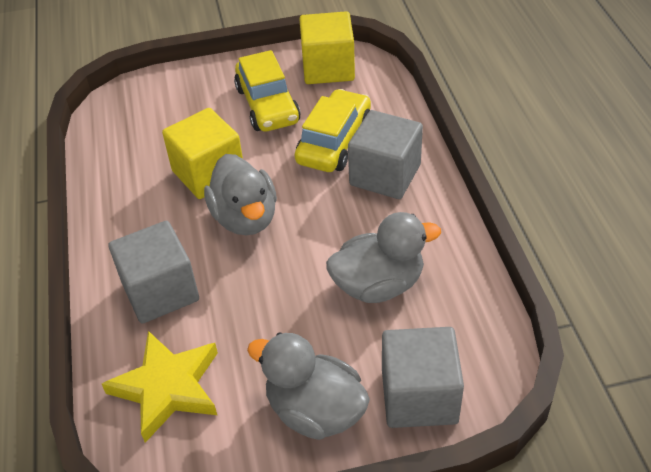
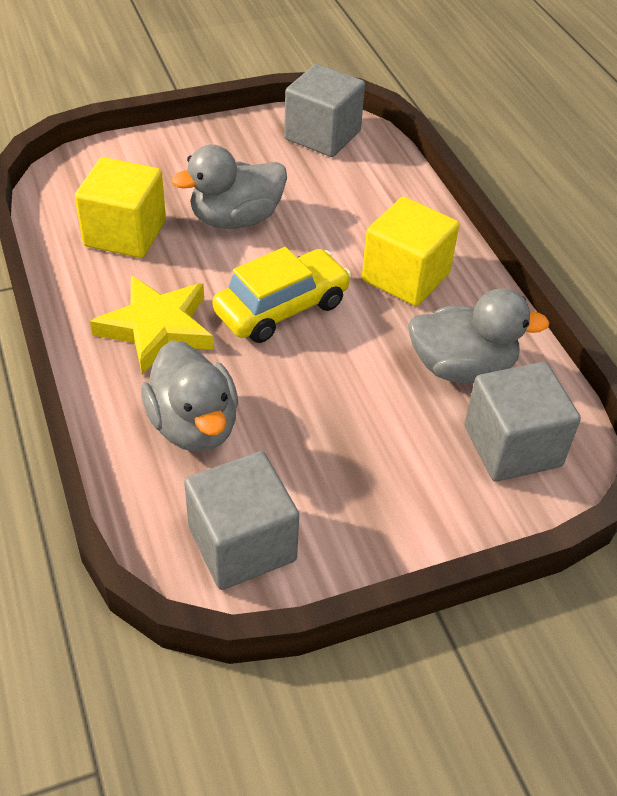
yellow car: 2 -> 1

